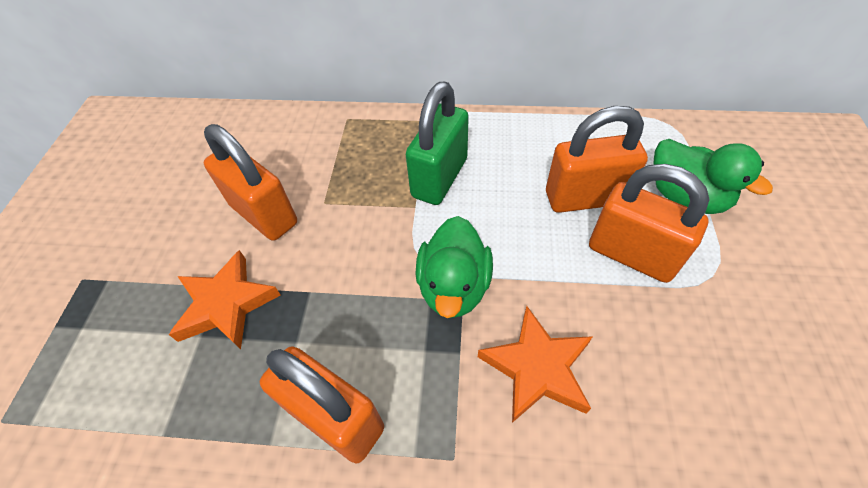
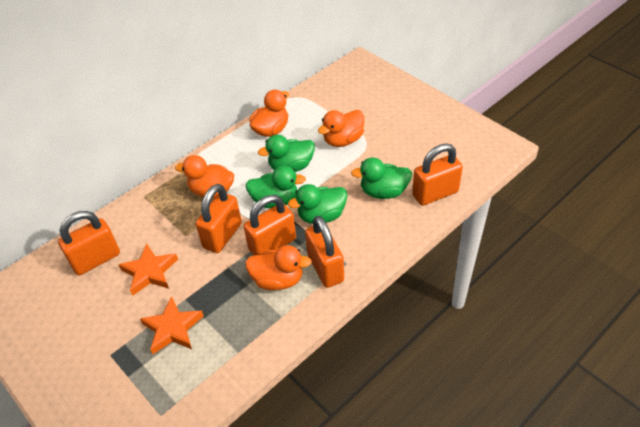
green duck: 2 -> 4
green padlock: 1 -> 0
orange duck: 0 -> 4
orange padlock: 4 -> 5

